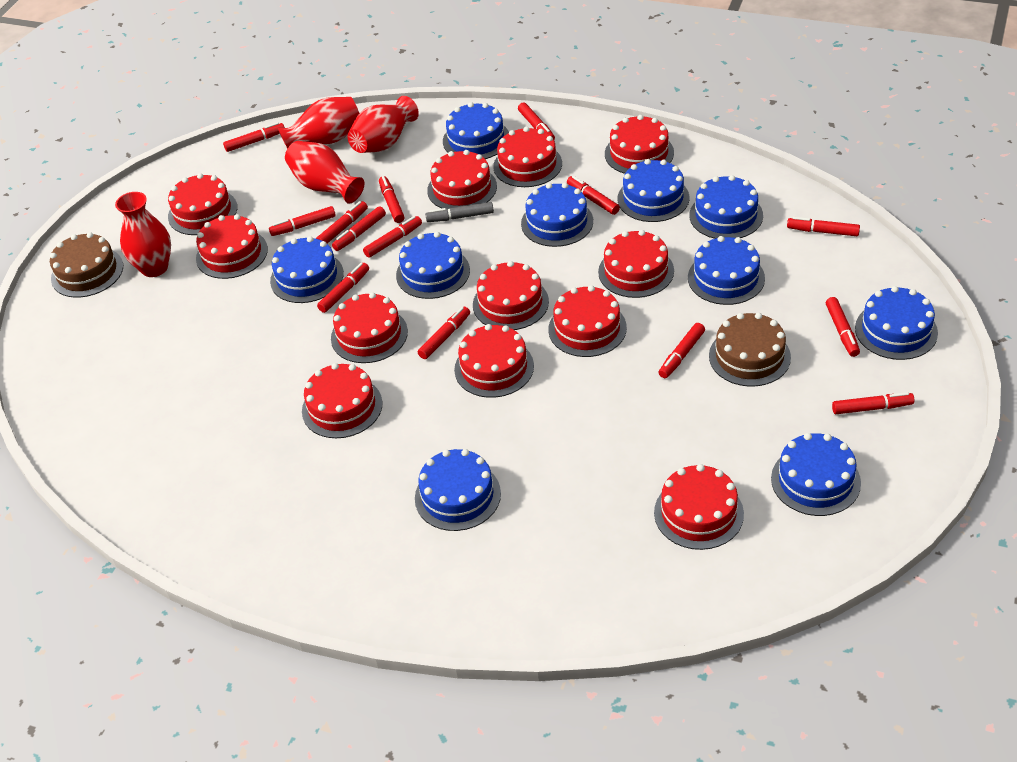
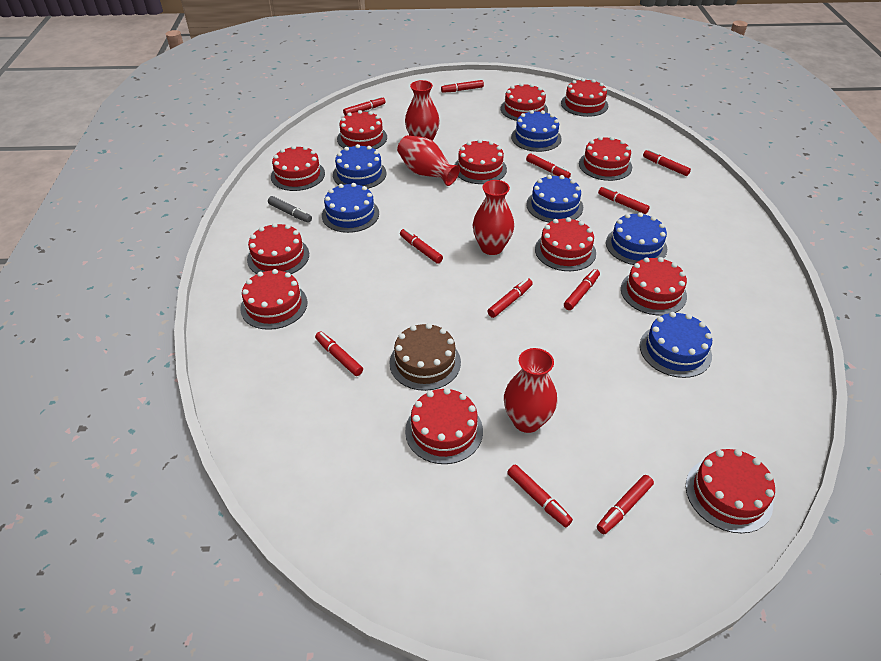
blue cake: 10 -> 6
brown cake: 2 -> 1
red marker: 14 -> 11

